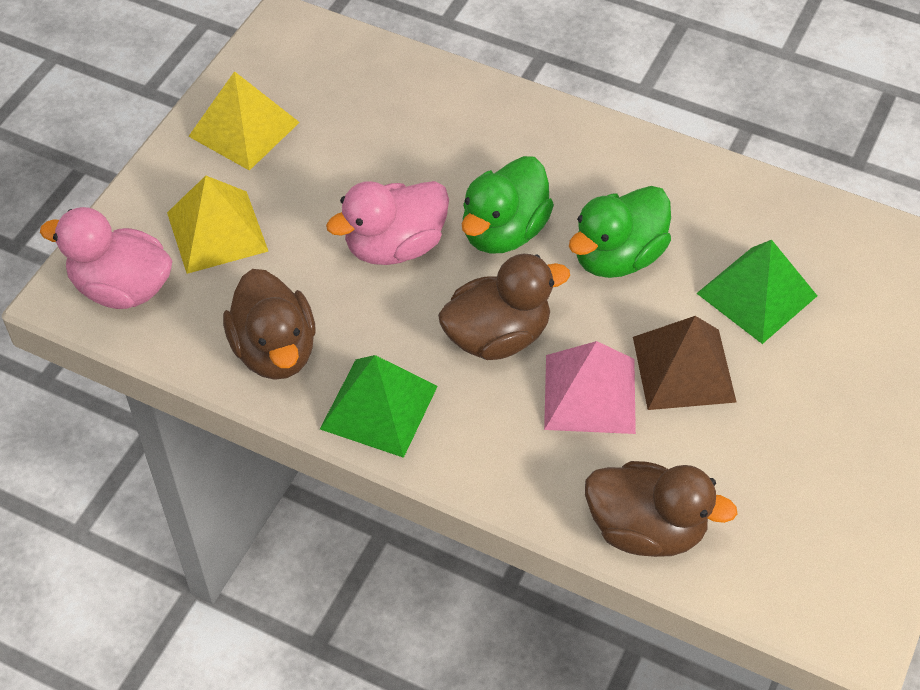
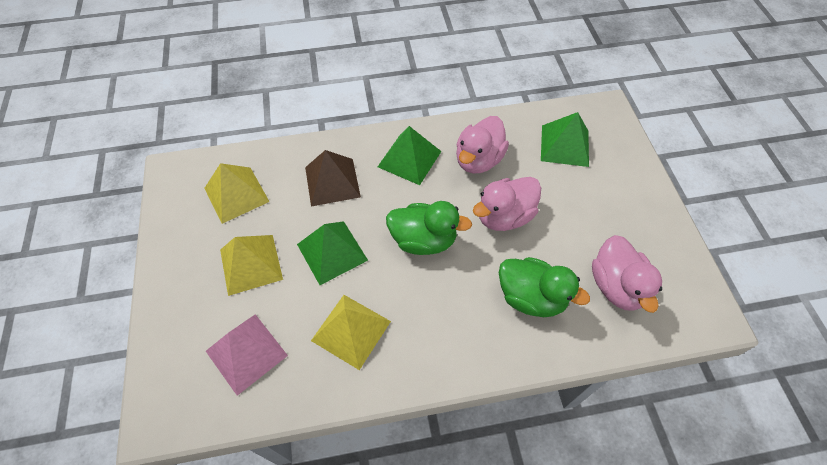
brown duck: 3 -> 0
green pyramid: 2 -> 3
pink duck: 2 -> 3
yellow pyramid: 2 -> 3

